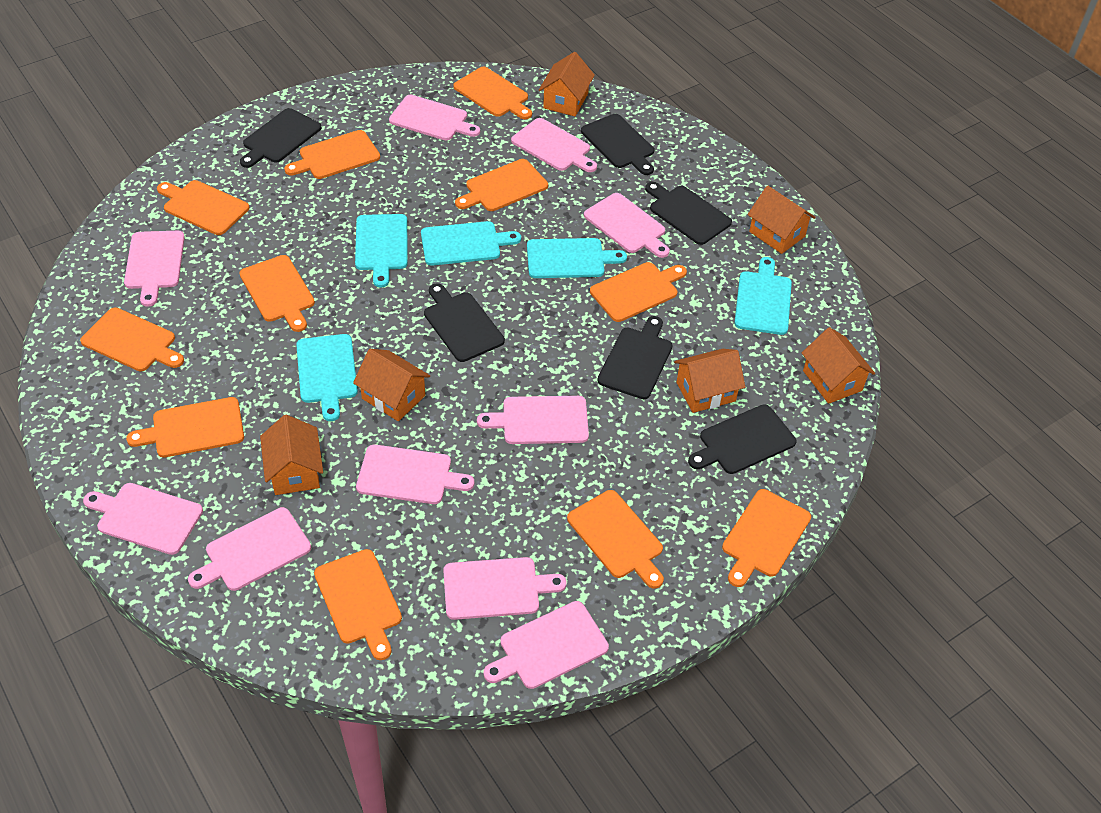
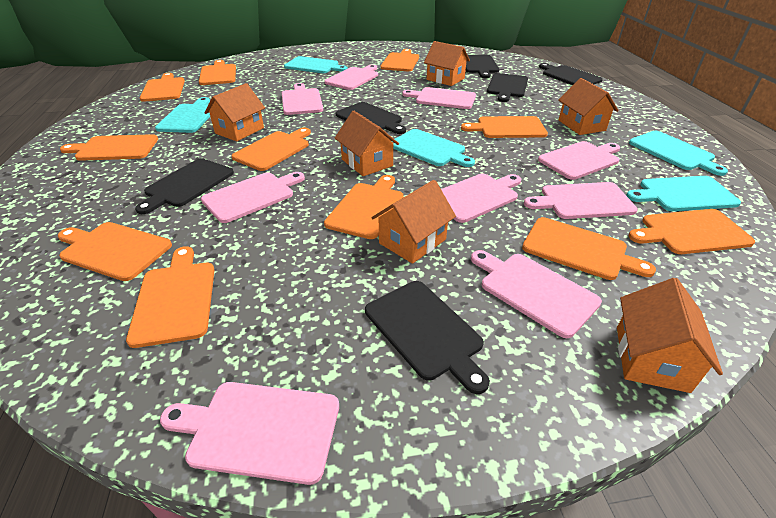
pink cutting board: 10 -> 9

